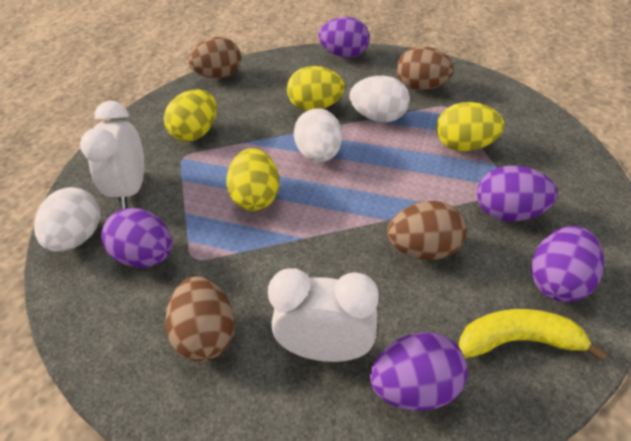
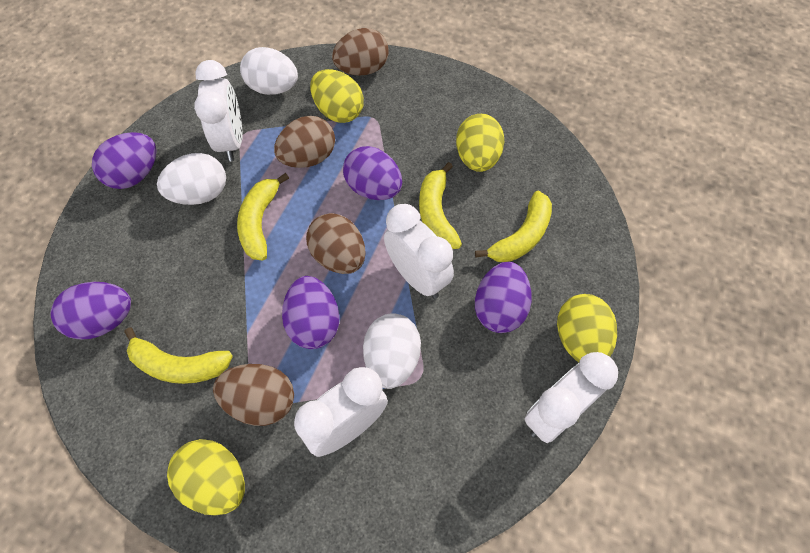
white clock: 2 -> 4
yellow banana: 1 -> 4

